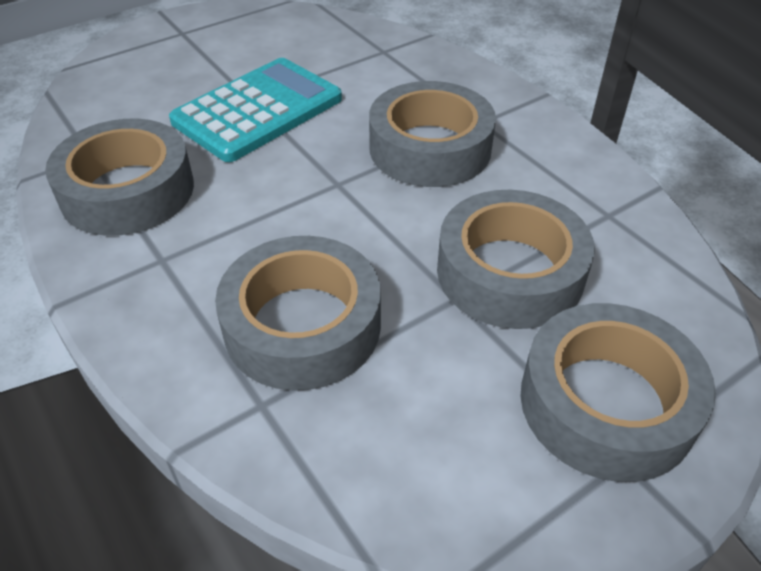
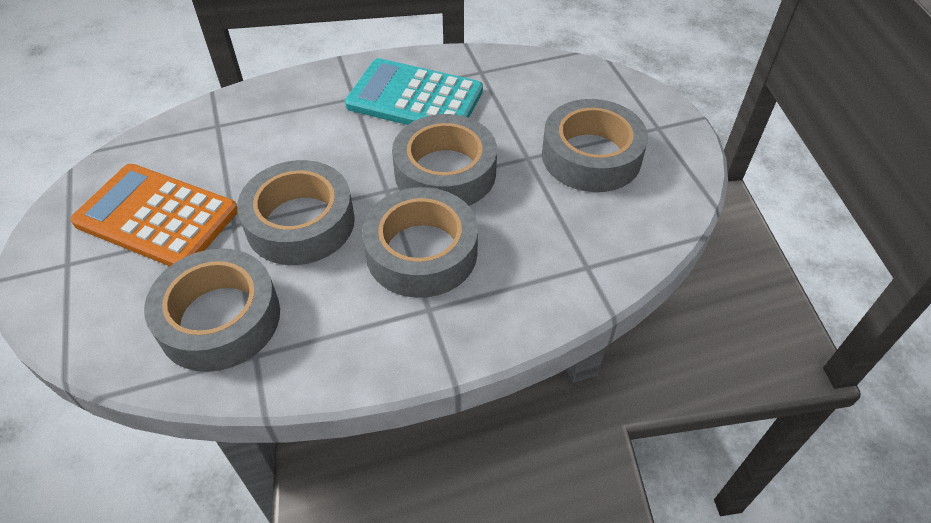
orange calculator: 0 -> 1

